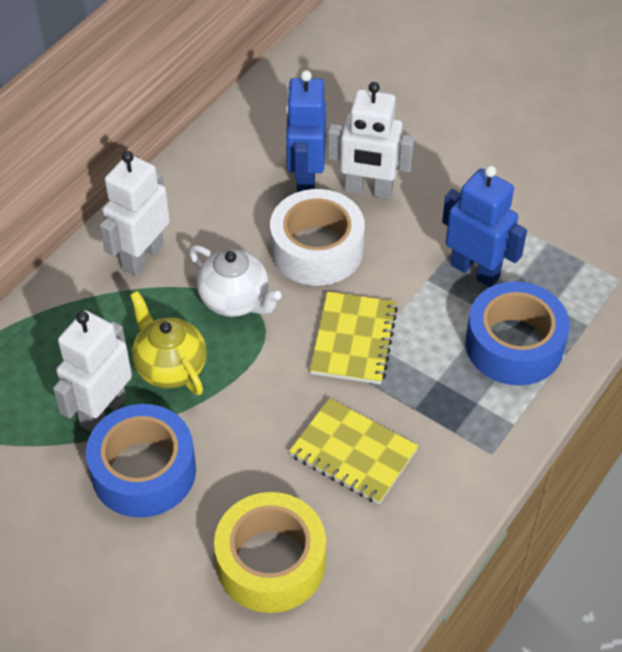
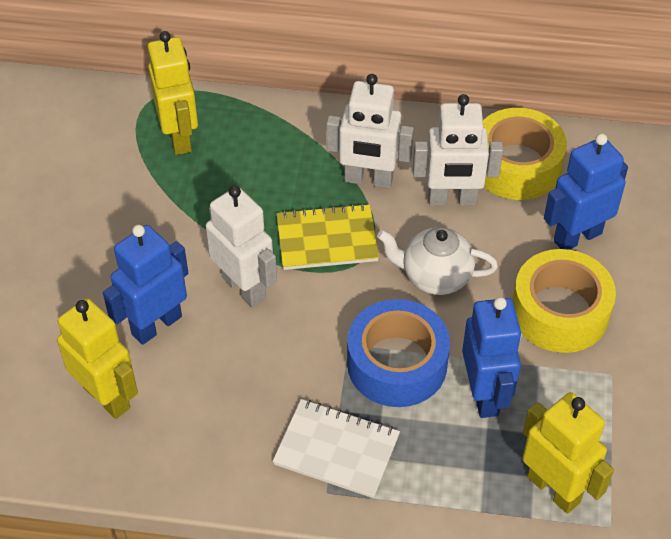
blue robot: 2 -> 3
blue tape: 2 -> 1
white notebook: 0 -> 1
white tape: 1 -> 0
yellow notebook: 2 -> 1
yellow robot: 0 -> 3
yellow tape: 1 -> 2
yellow teapot: 1 -> 0

